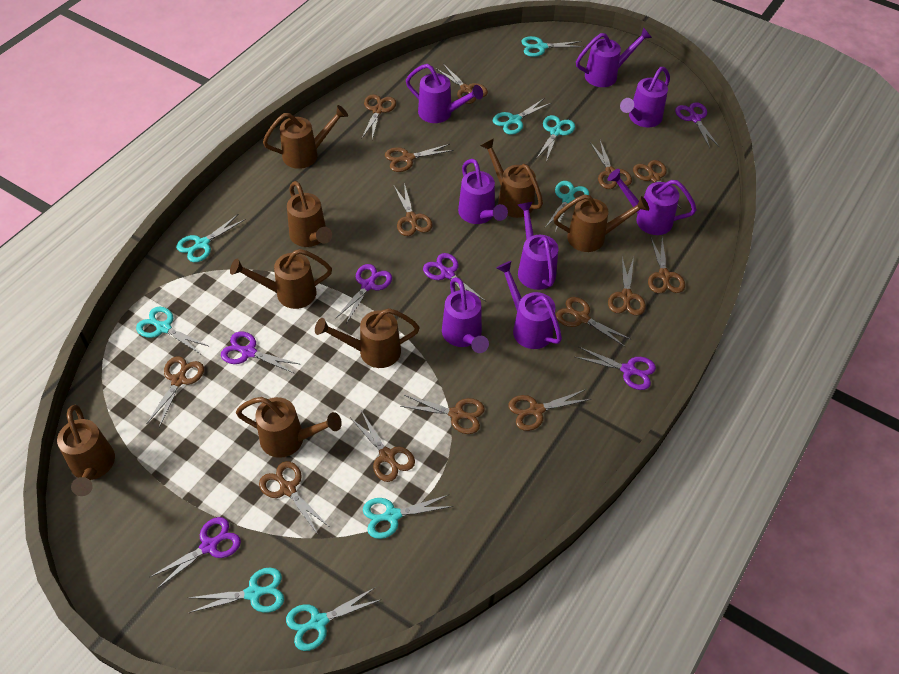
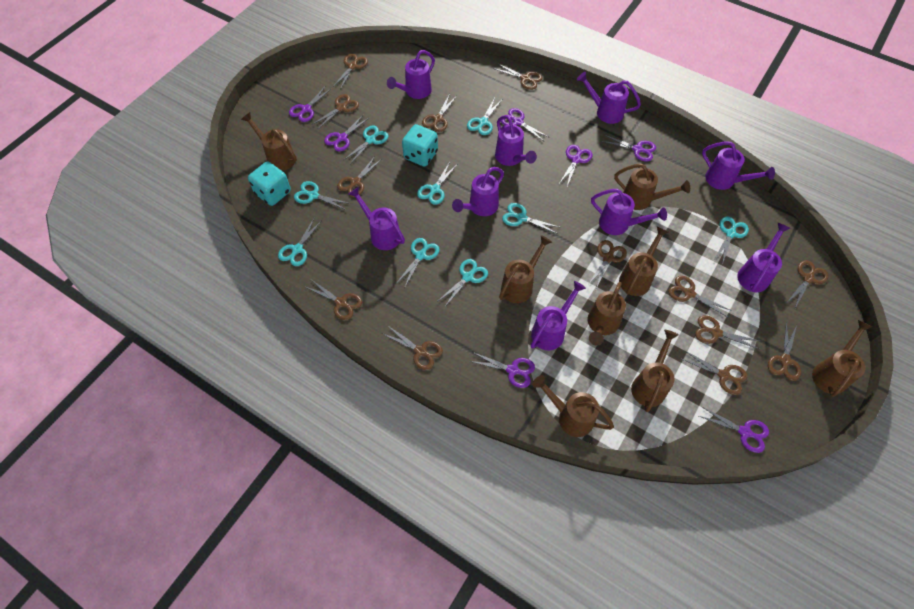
brown scissors: 14 -> 13
purple scissors: 6 -> 7
purple watering can: 8 -> 9
turquoise dice: 0 -> 2

